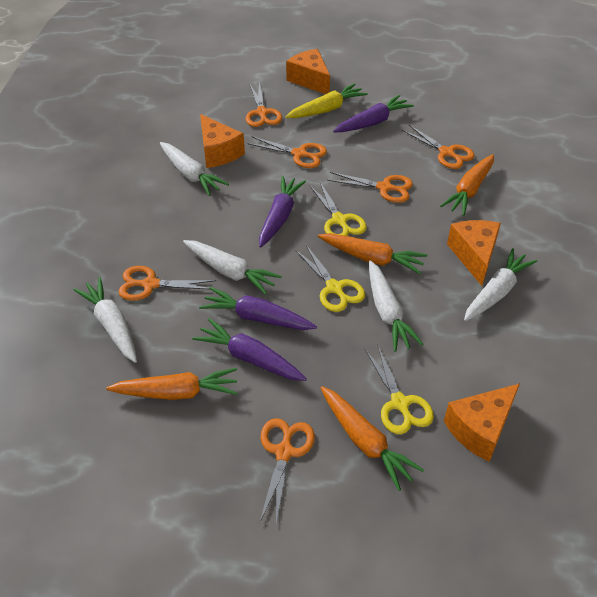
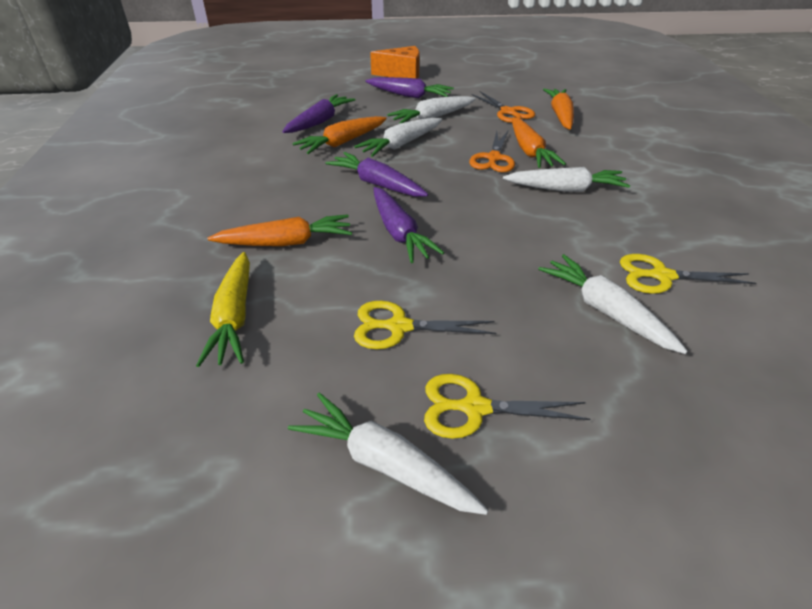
orange cheese: 4 -> 1
orange scissors: 6 -> 2

